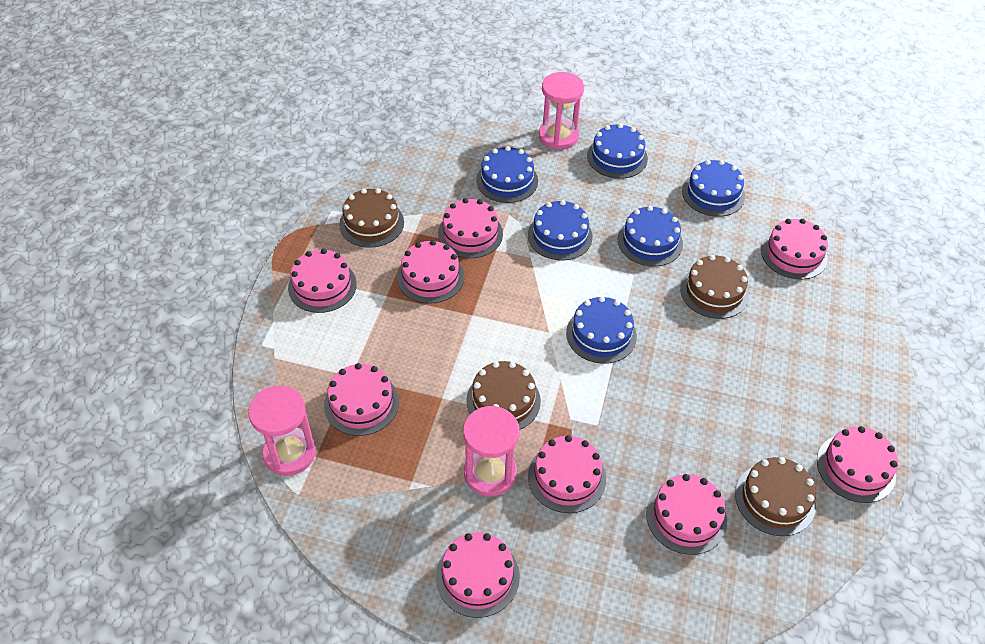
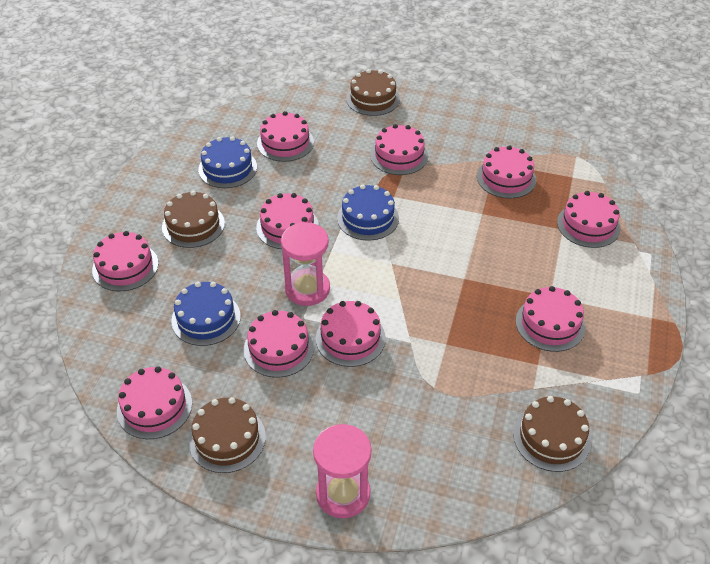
blue cake: 6 -> 3
pink cake: 9 -> 10
pink hourglass: 3 -> 2

